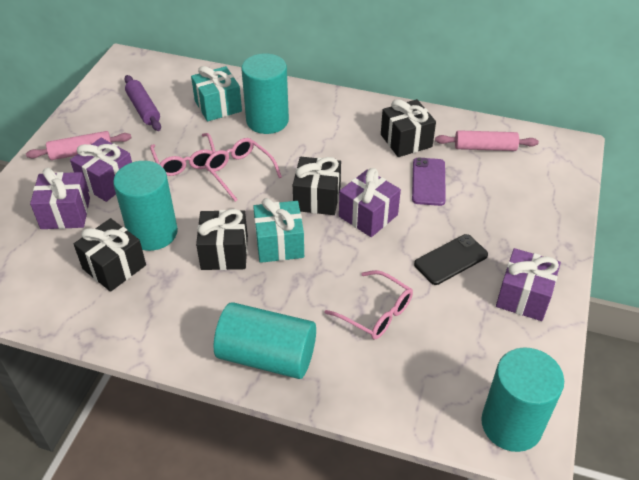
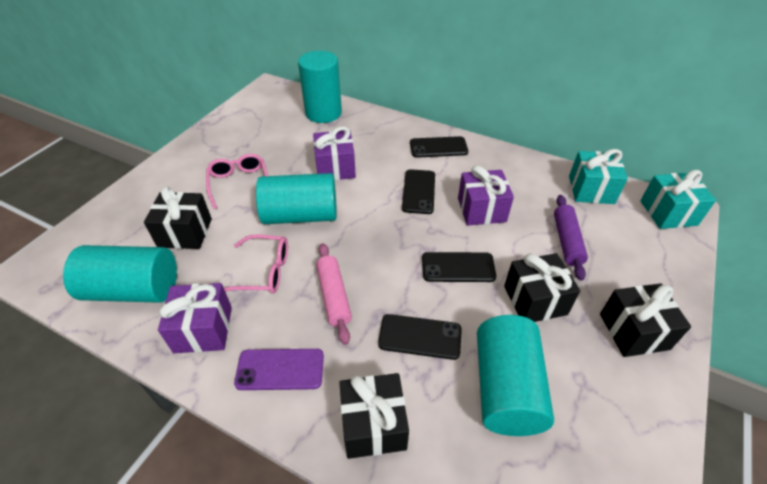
black phone: 1 -> 4
pink glasses: 3 -> 2
pink rolling pin: 2 -> 1
purple gift: 4 -> 3

